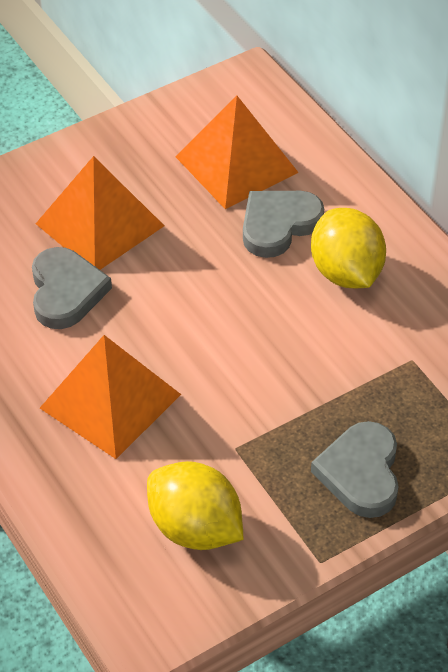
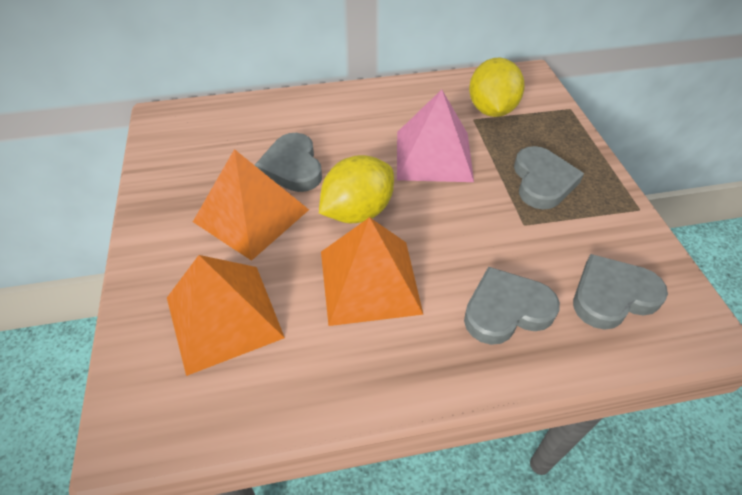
grey heart: 3 -> 4
pink pyramid: 0 -> 1

